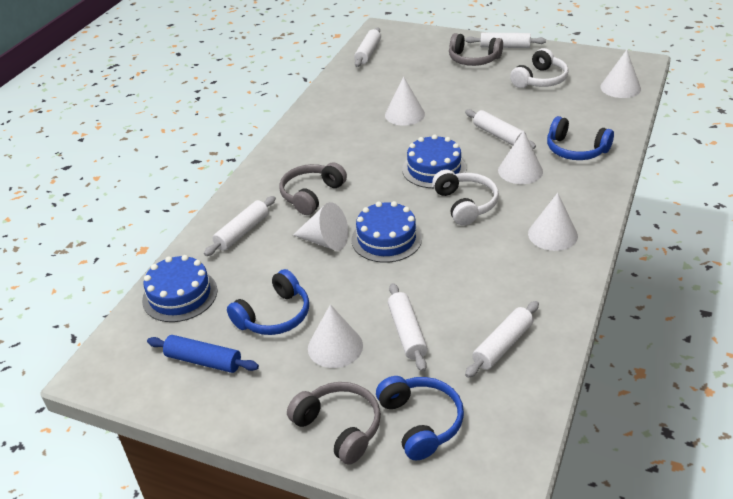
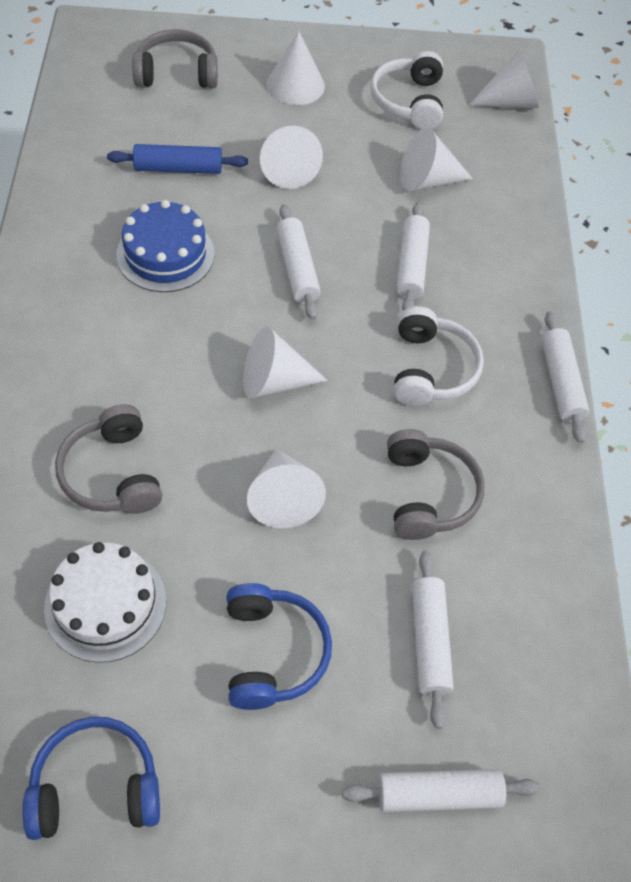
blue cake: 3 -> 1
blue headphones: 3 -> 2
white cake: 0 -> 1
white rolling pin: 6 -> 5

